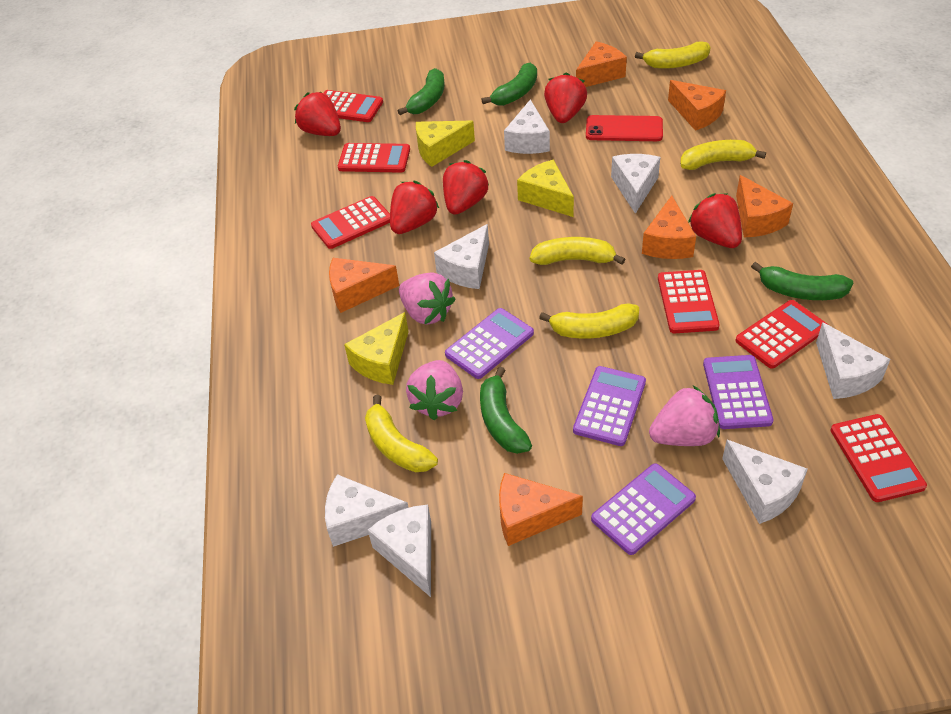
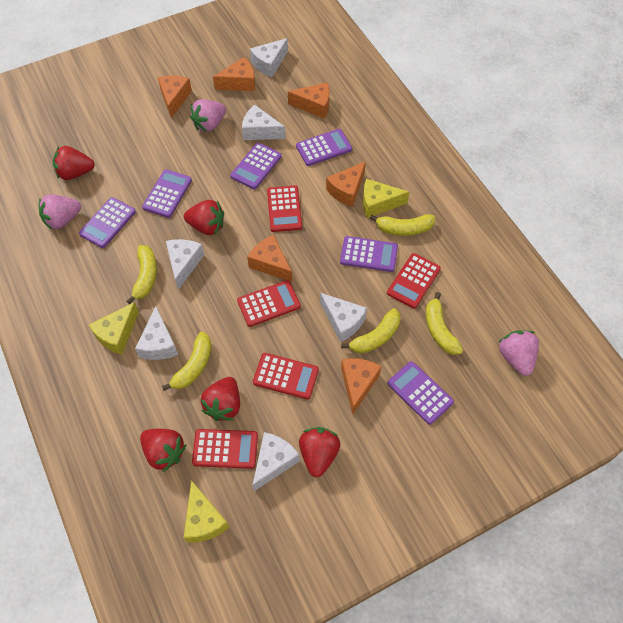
green banana: 4 -> 0
purple calculator: 4 -> 6
red calculator: 6 -> 5
red phone: 1 -> 0
white cheese: 7 -> 6

